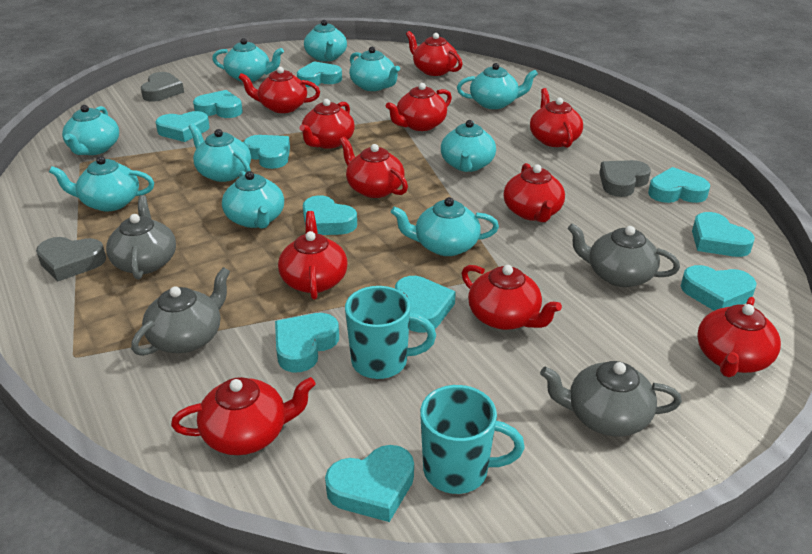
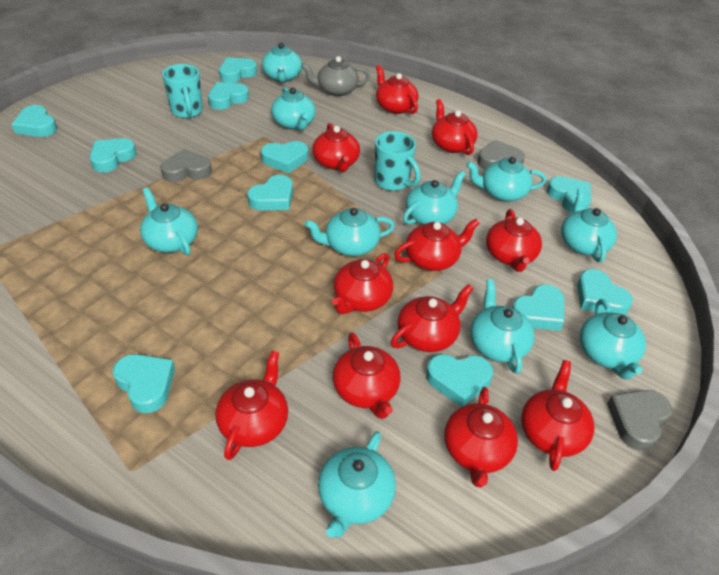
grey teapot: 4 -> 1

